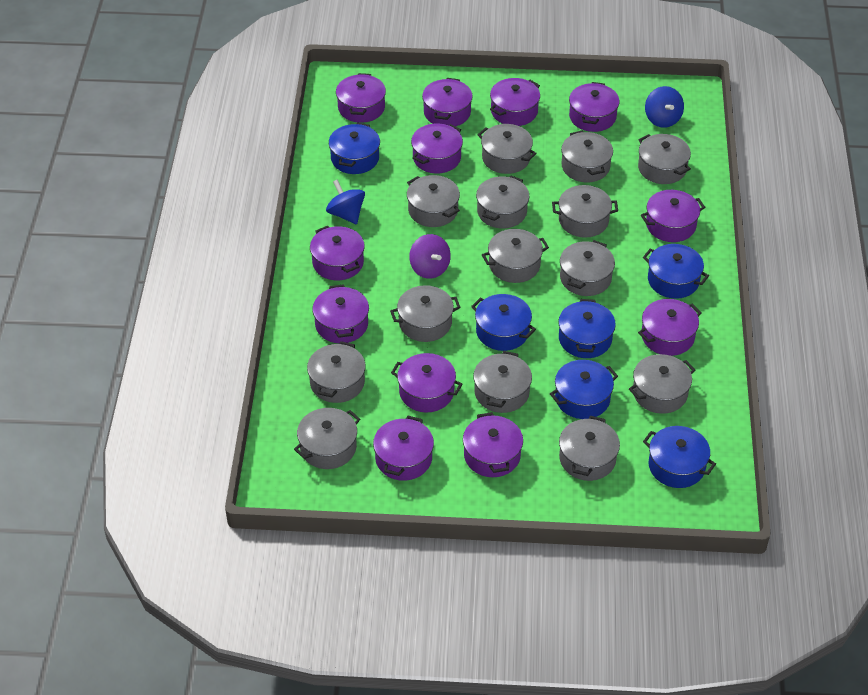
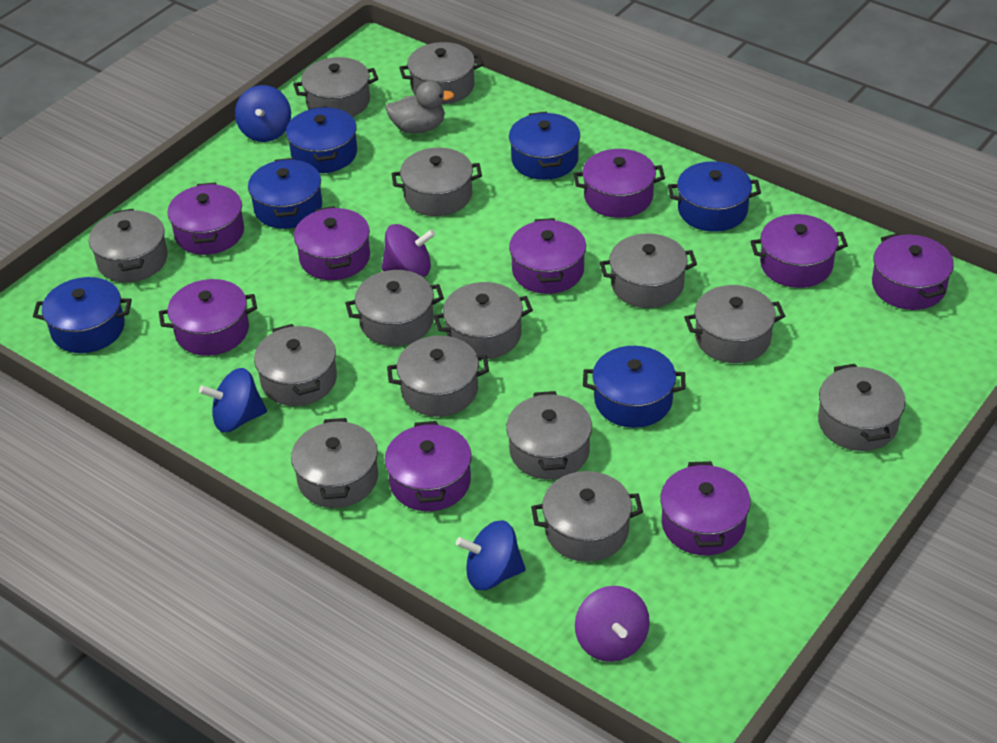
blue spinning top: 2 -> 3
grey duck: 0 -> 1
purple pot: 12 -> 9
purple spinning top: 1 -> 2

